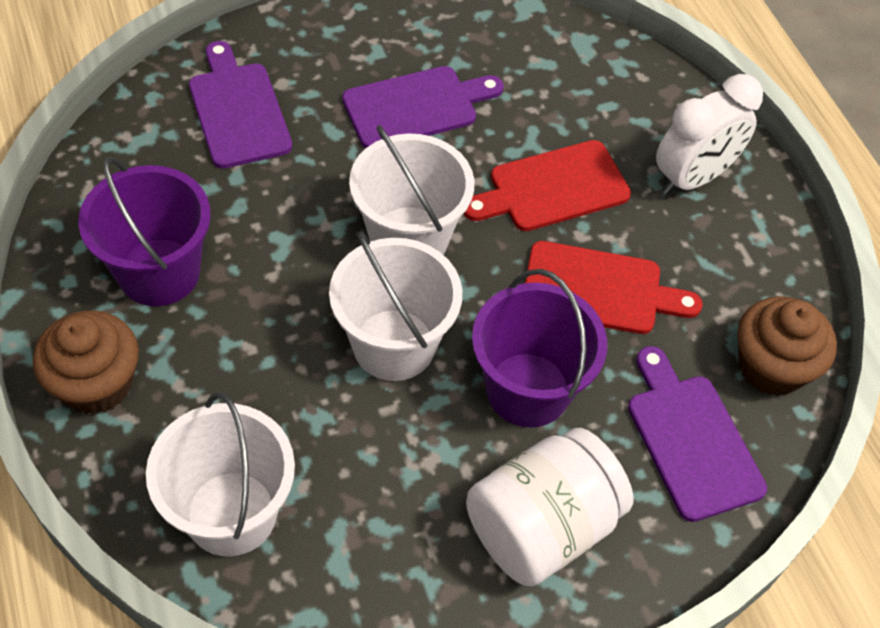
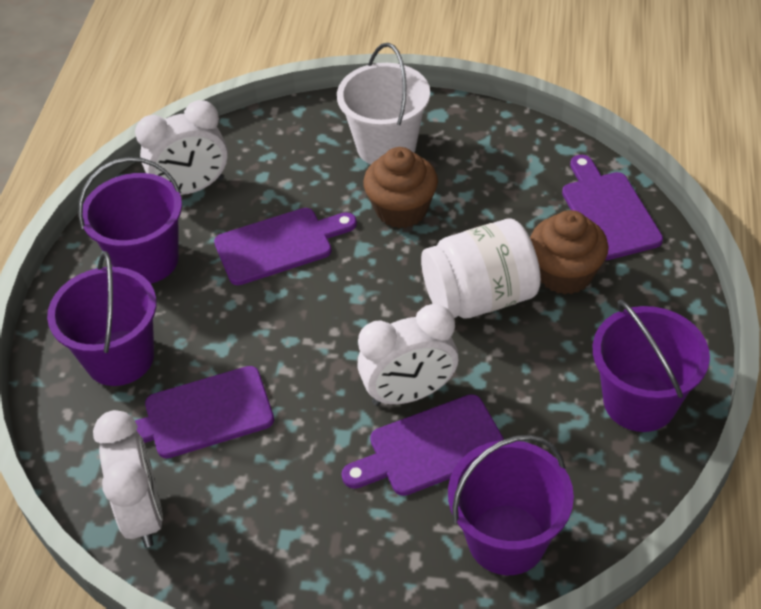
purple bucket: 2 -> 4
purple cutting board: 3 -> 4
red cutting board: 2 -> 0
white bucket: 3 -> 1
white clock: 1 -> 3

